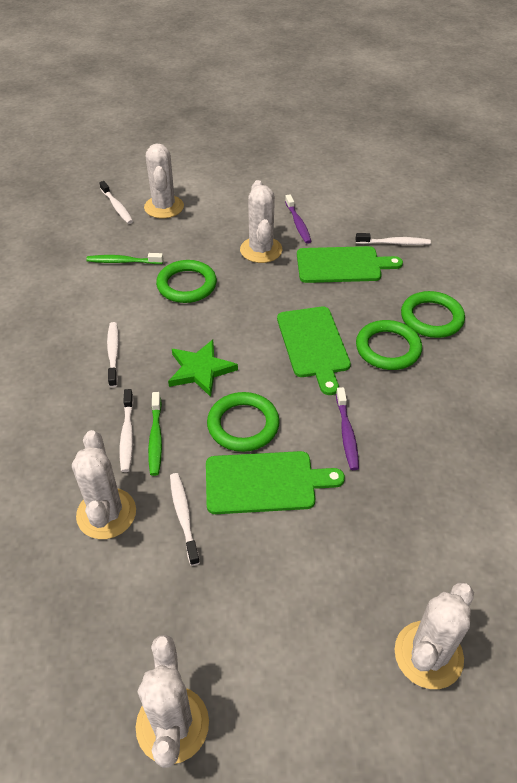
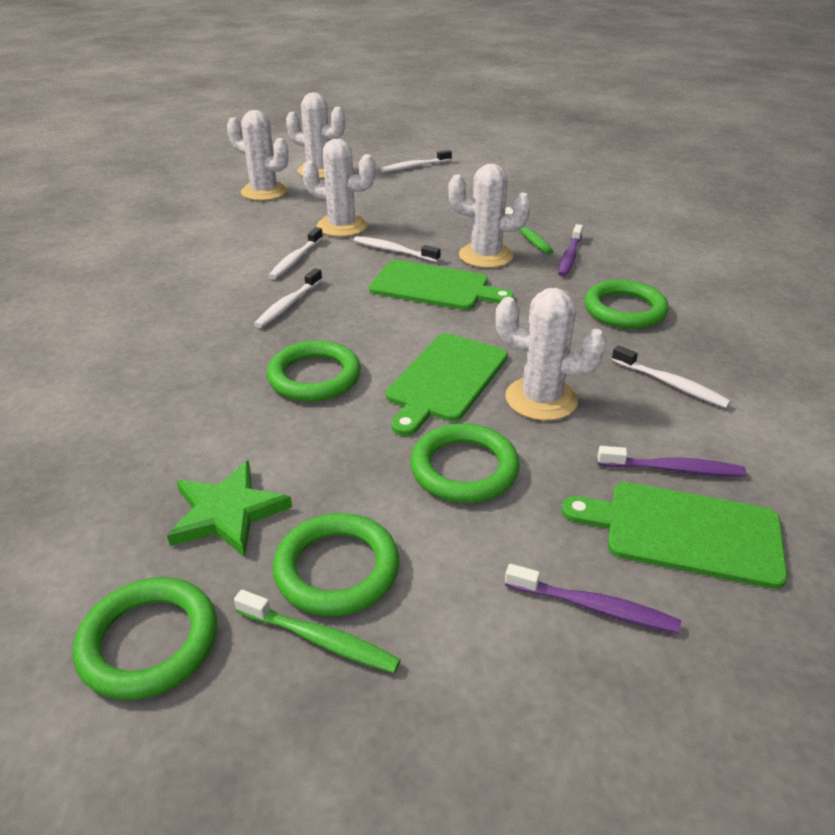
green ring: 4 -> 5
purple toothbrush: 2 -> 3

